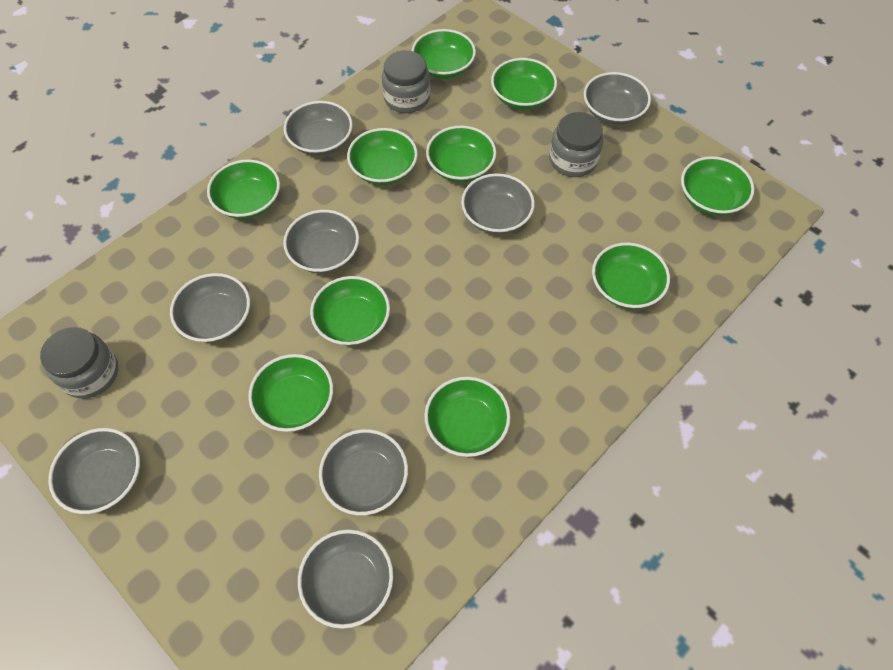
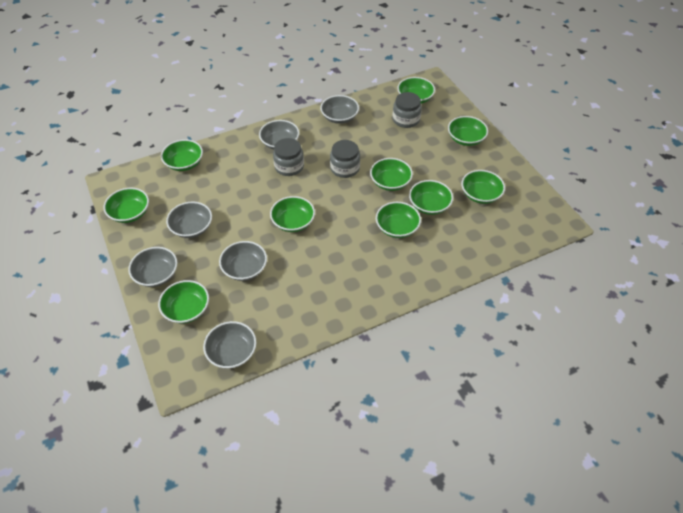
grey bowl: 8 -> 6

